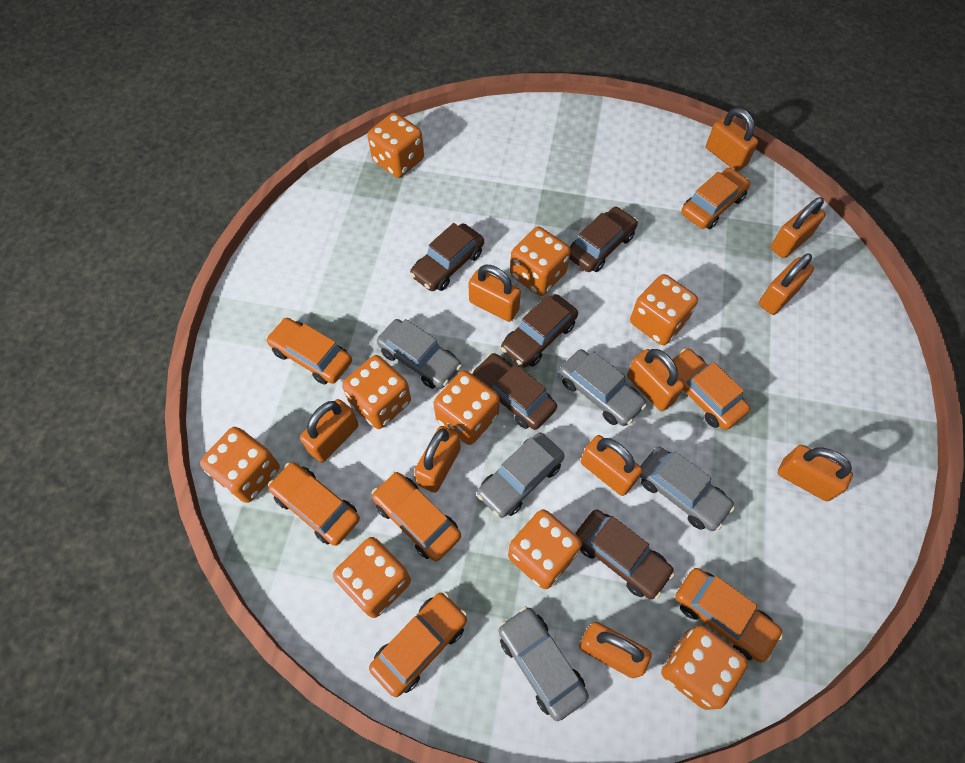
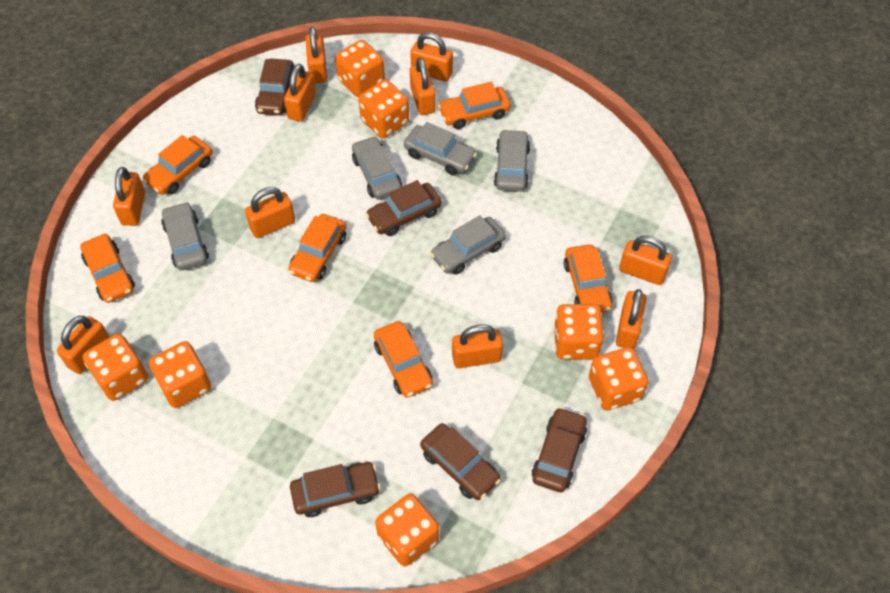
orange car: 7 -> 6
orange dice: 9 -> 7

